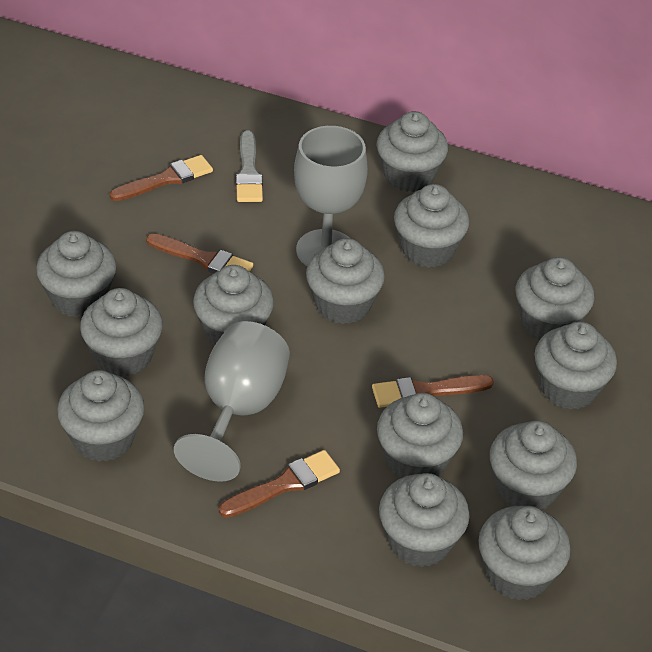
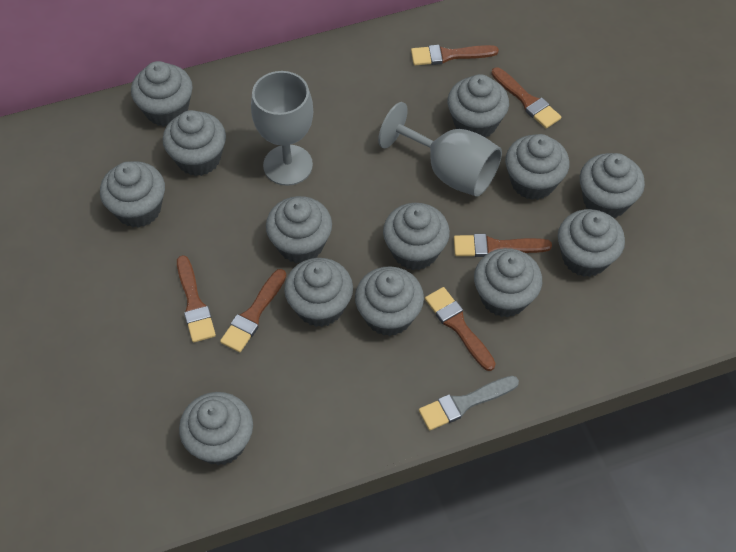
brown brush: 4 -> 6

